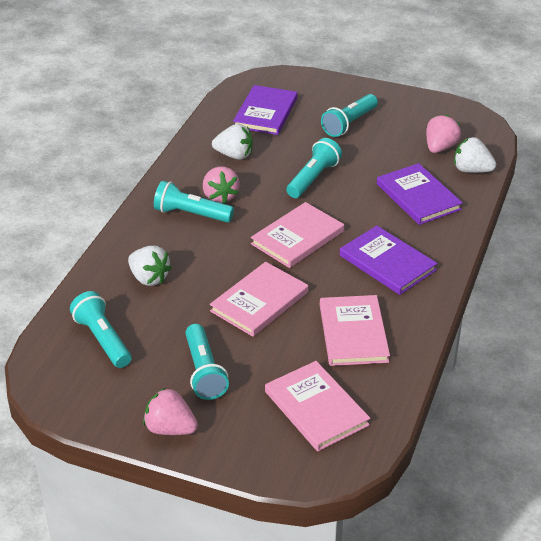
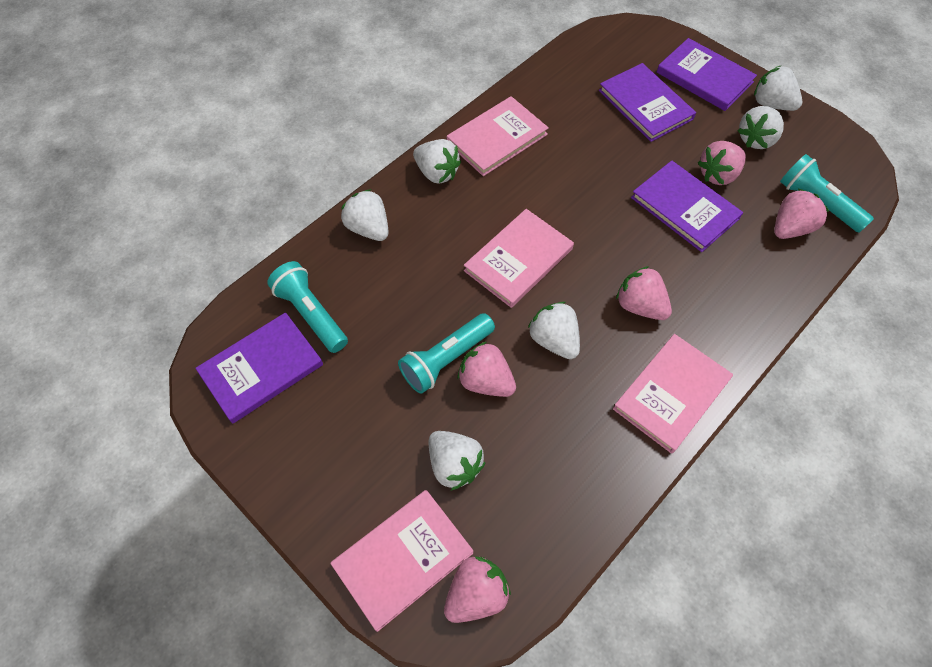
pink strawberry: 3 -> 5
purple book: 3 -> 4
turquoise flashlight: 5 -> 3
white strawberry: 3 -> 6

